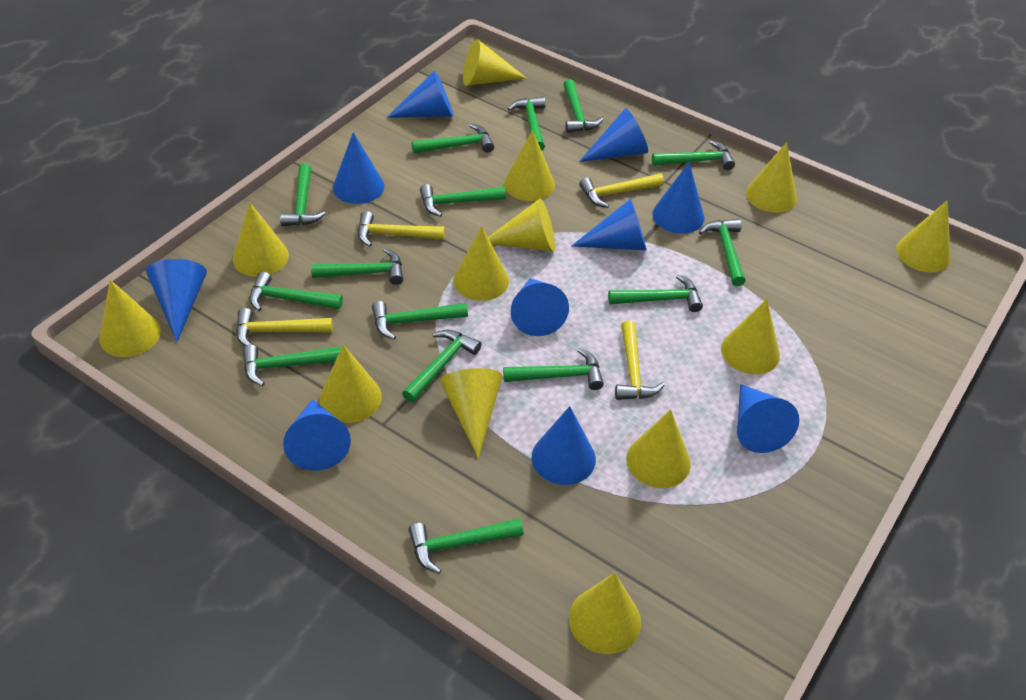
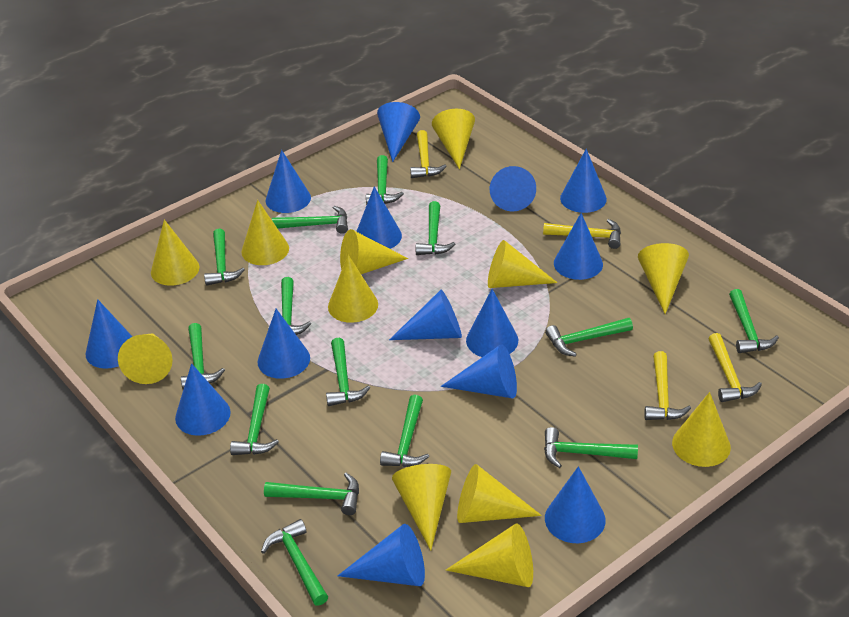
blue cone: 10 -> 14
green hammer: 15 -> 14
yellow cone: 13 -> 12

